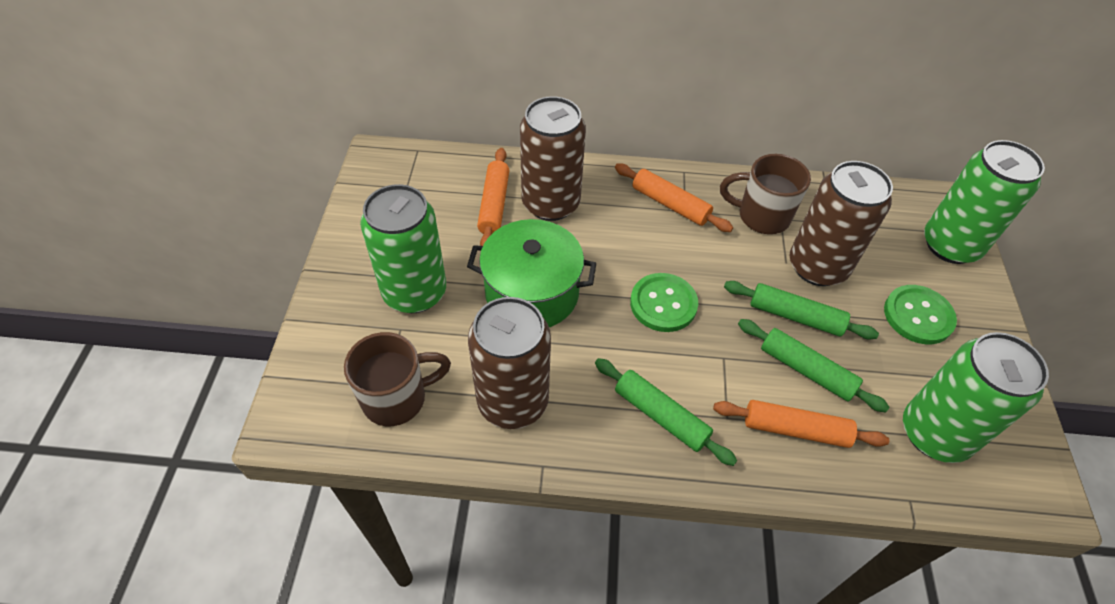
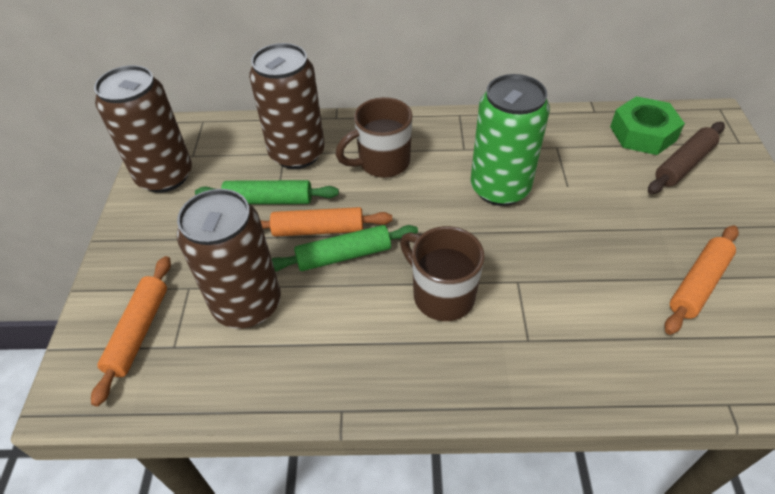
brown rolling pin: 0 -> 1
green button: 2 -> 0
green can: 3 -> 1
green nut: 0 -> 1
green pot: 1 -> 0
green rolling pin: 3 -> 2

